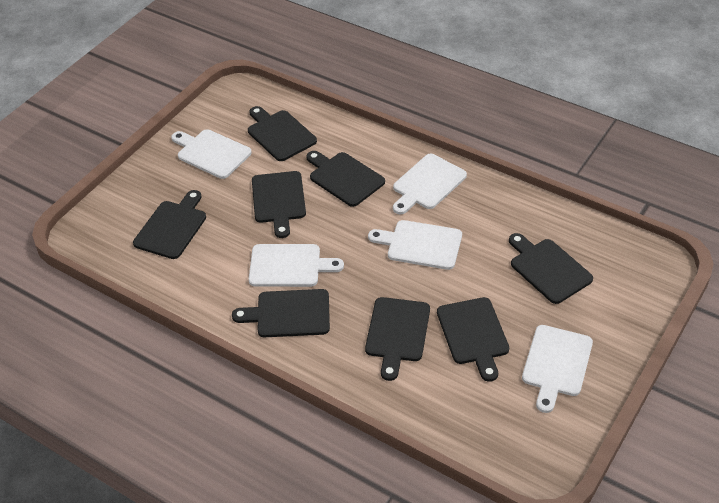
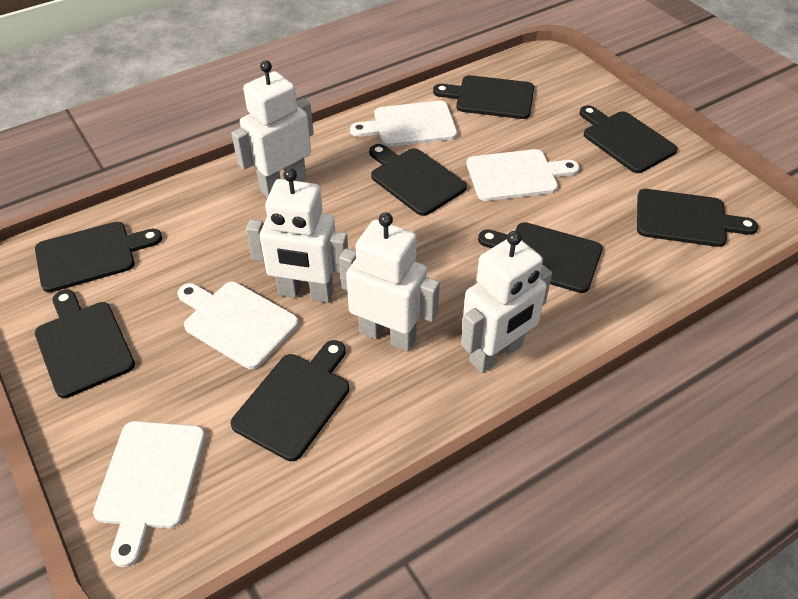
white cutting board: 5 -> 4
white robot: 0 -> 4

